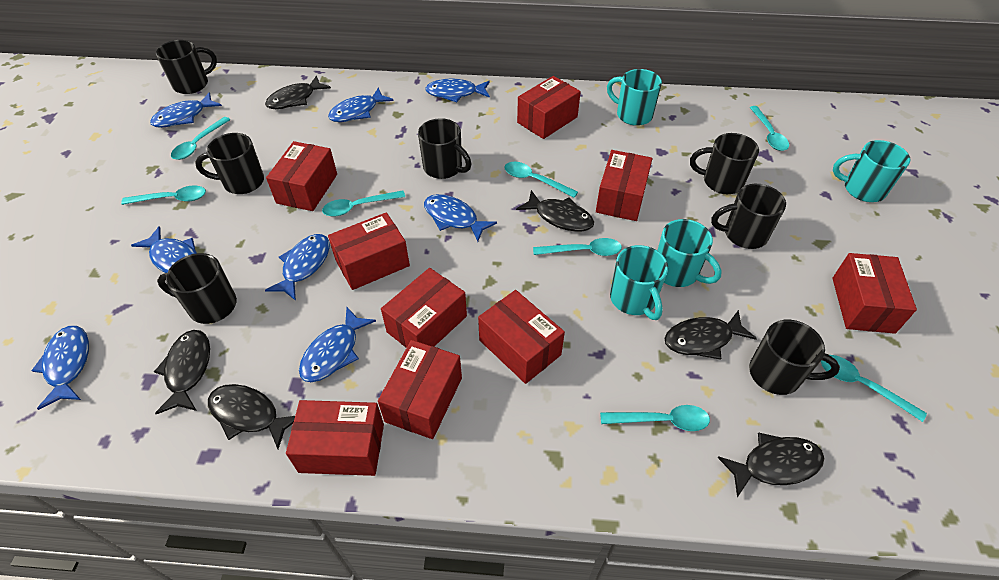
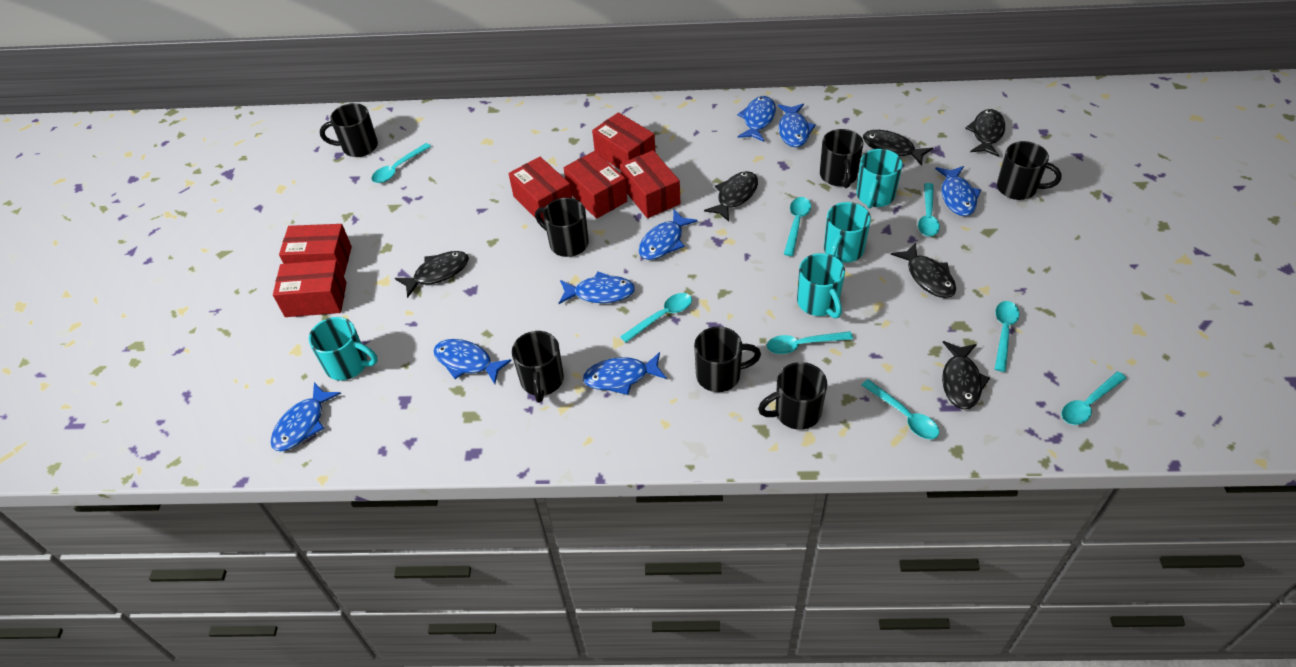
red box: 9 -> 6

